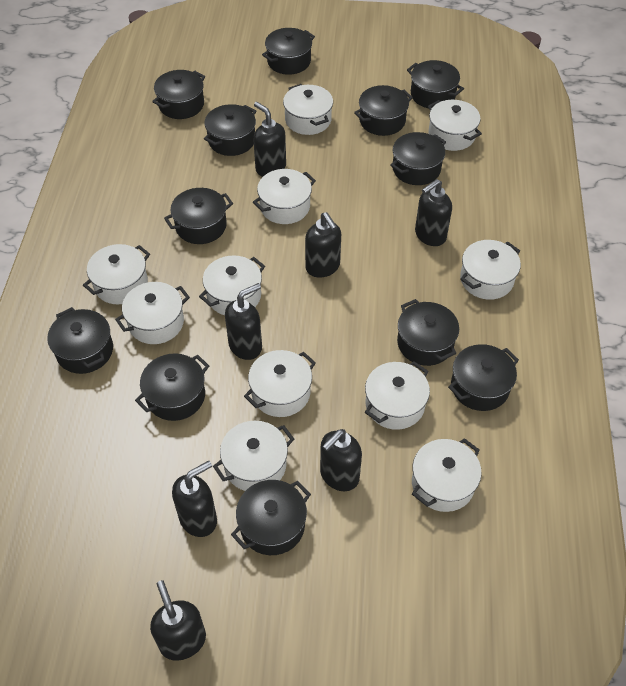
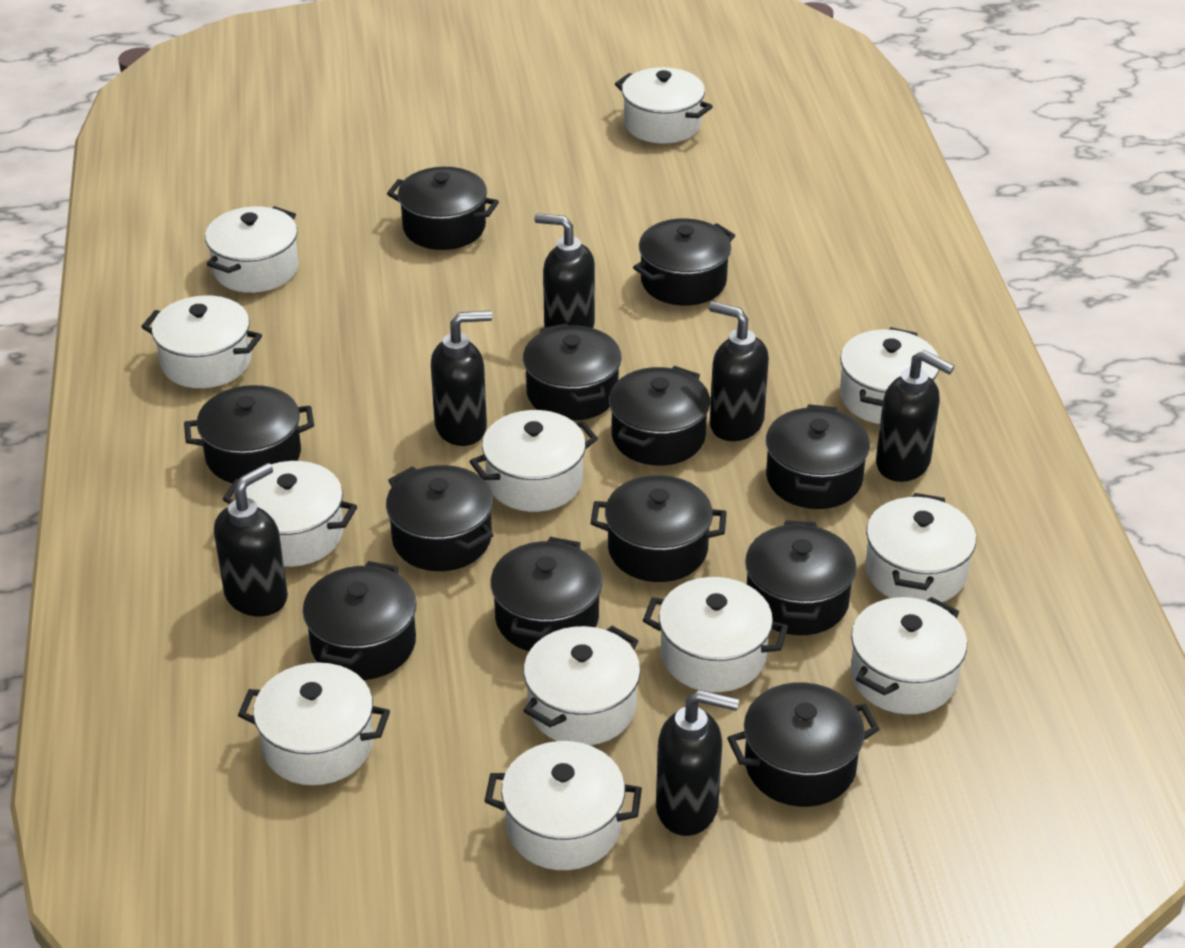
black soap dispenser: 7 -> 6
white pot: 11 -> 12

